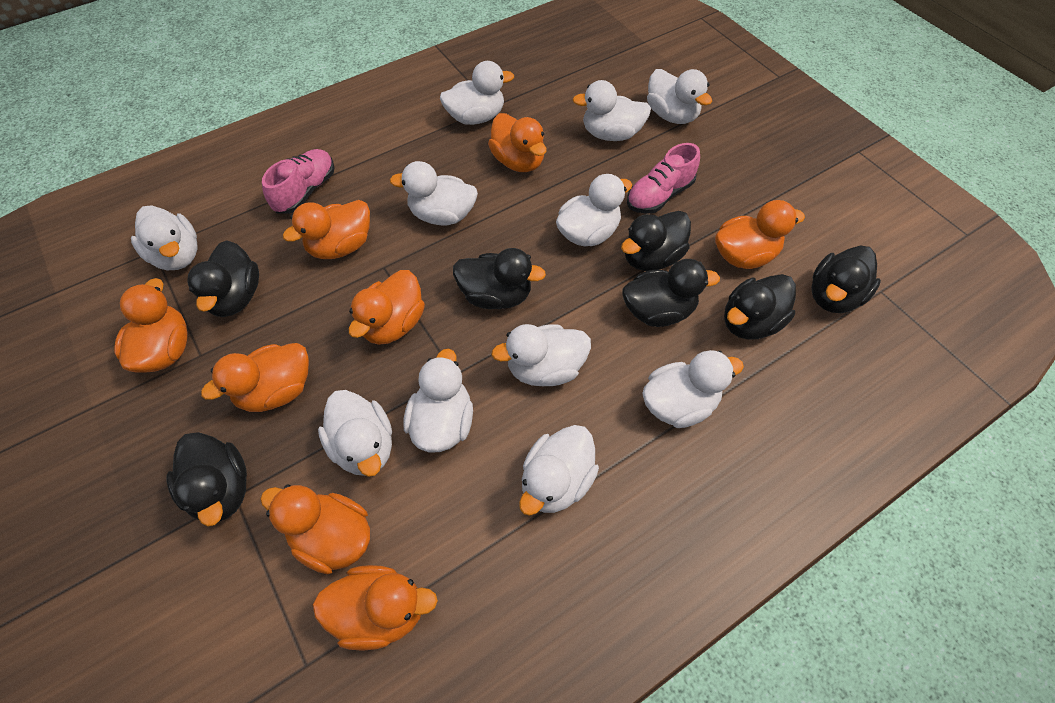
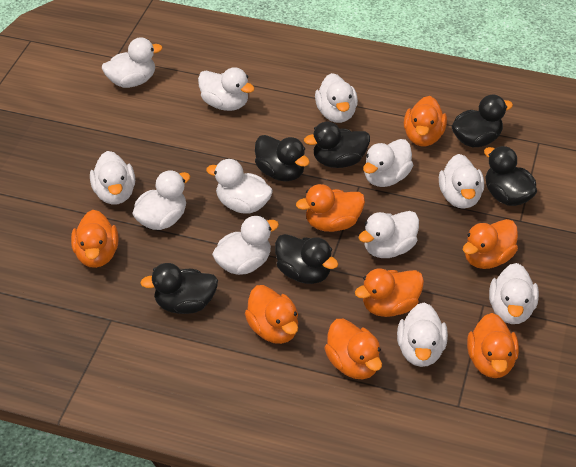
black duck: 7 -> 6
pink shoe: 2 -> 0
white duck: 11 -> 12

